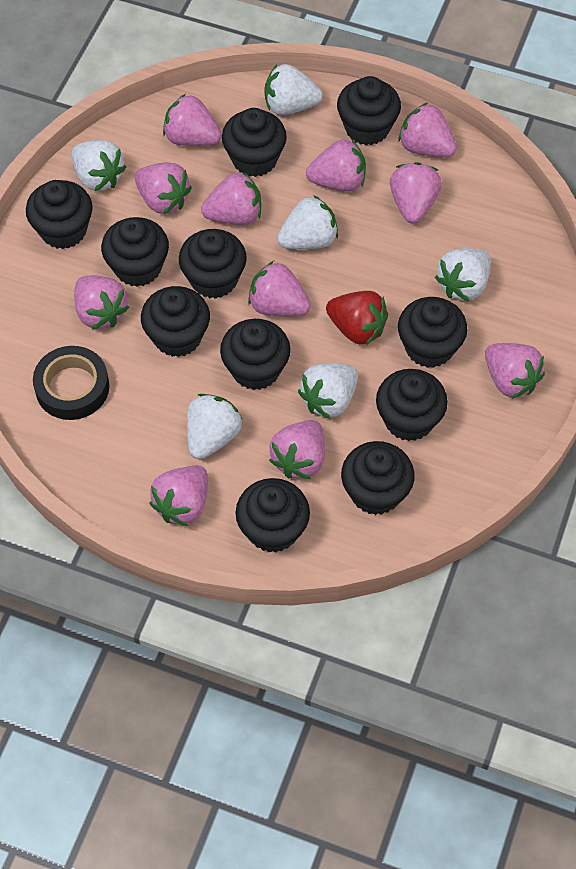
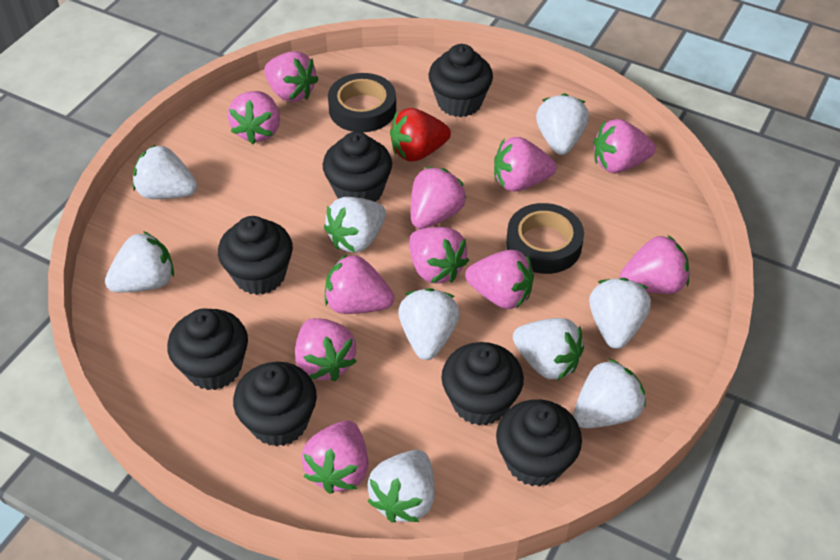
black cupcake: 11 -> 7
black tape: 1 -> 2
white strawberry: 6 -> 9

